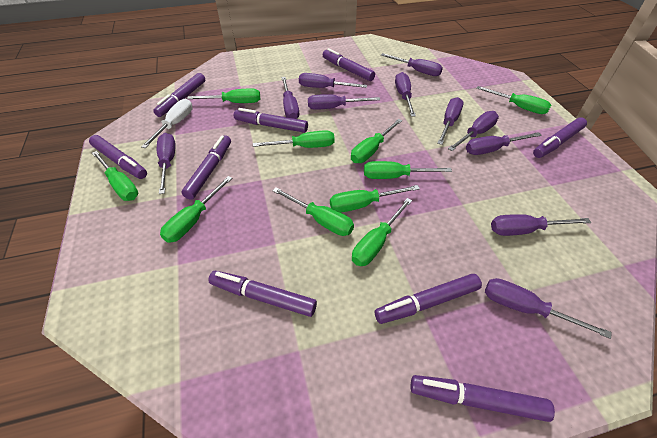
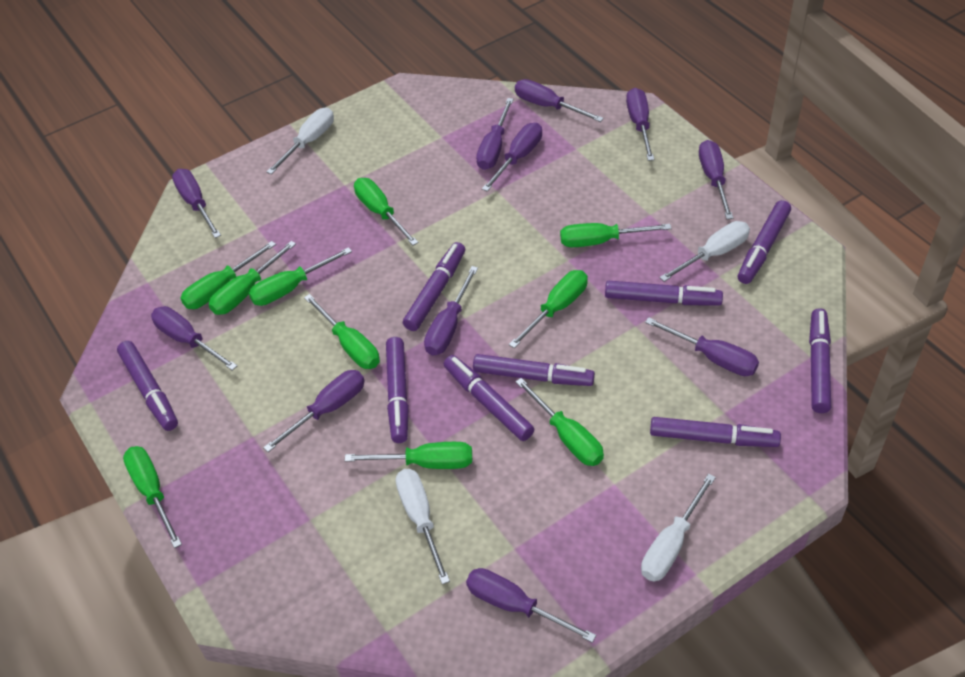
white screwdriver: 1 -> 4

